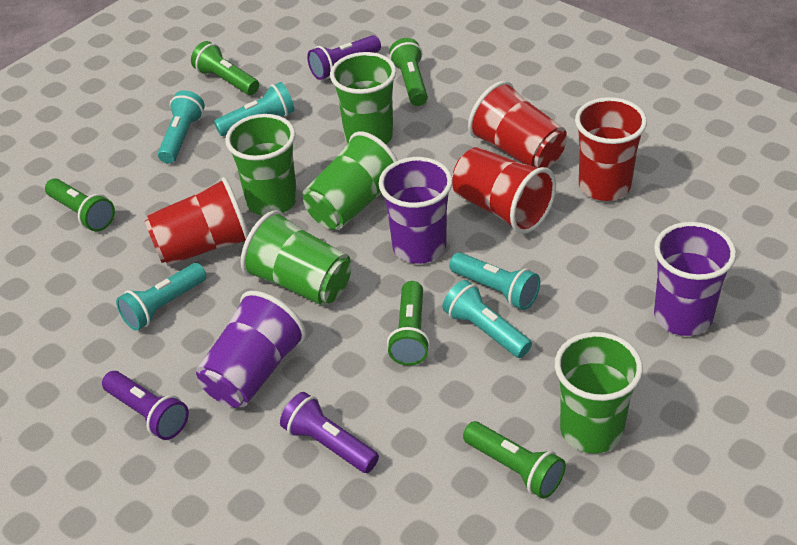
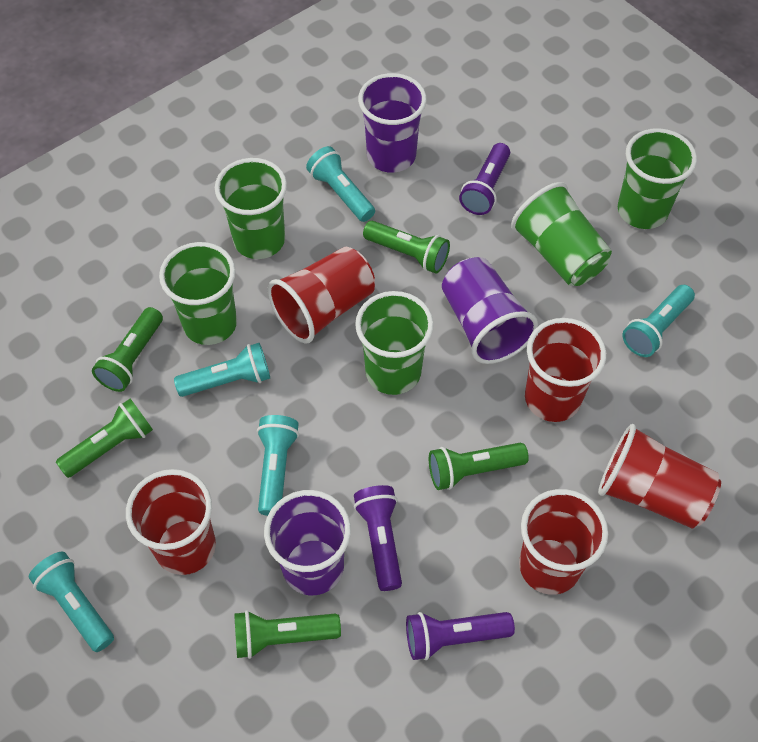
red cup: 4 -> 5

